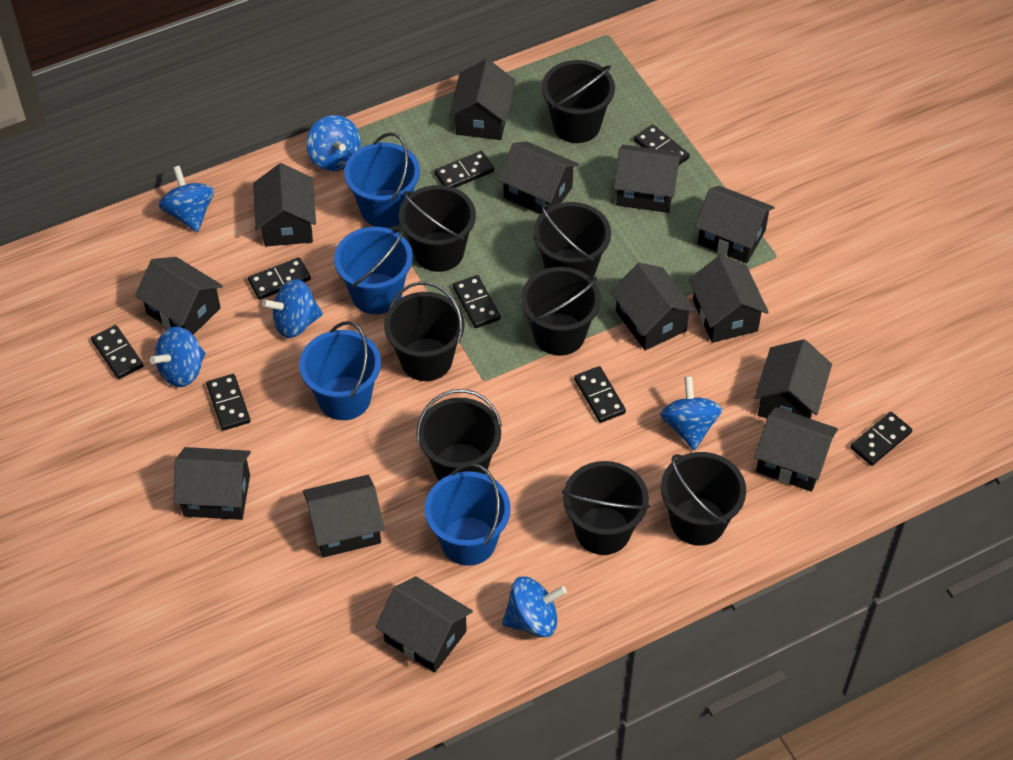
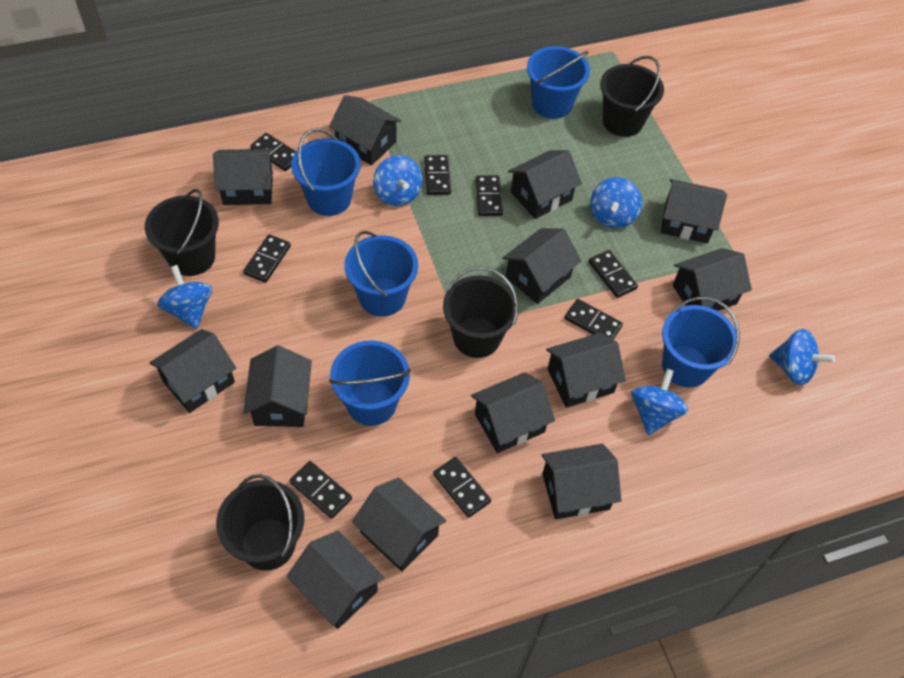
black bucket: 8 -> 4
blue bucket: 4 -> 5
blue spinning top: 6 -> 5

